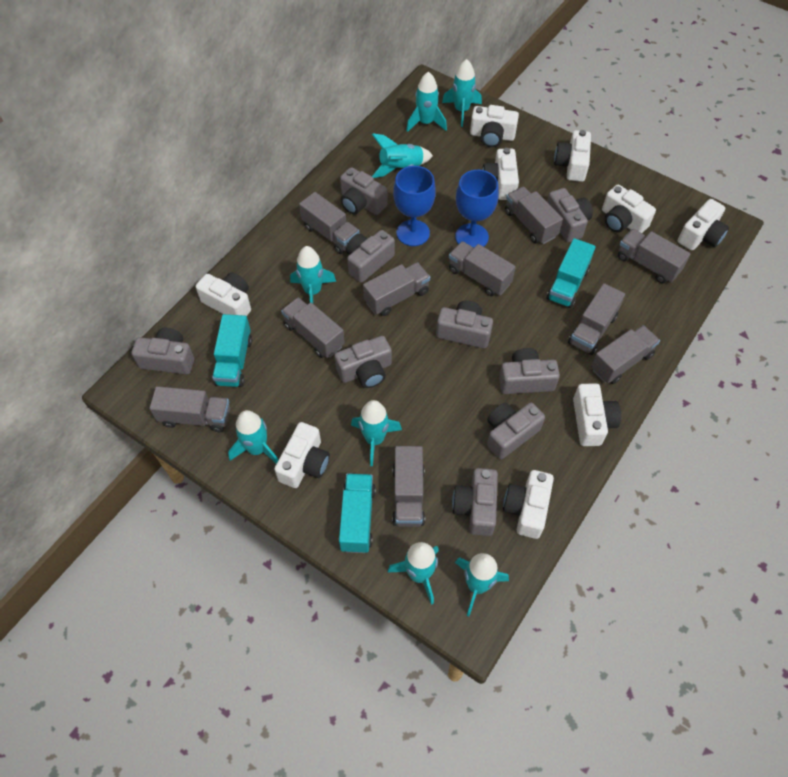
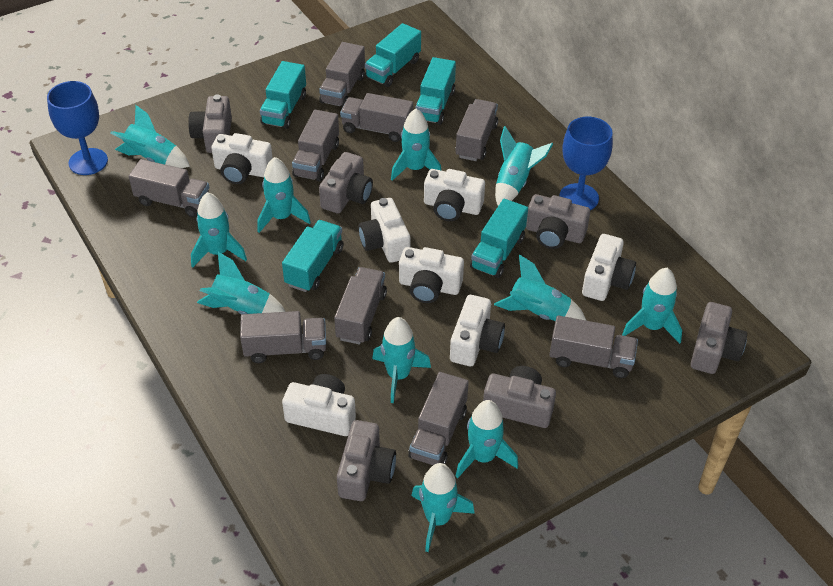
grey camera: 9 -> 6
grey truck: 10 -> 9
turquoise rocket: 8 -> 11
turquoise truck: 3 -> 5
white camera: 9 -> 7

